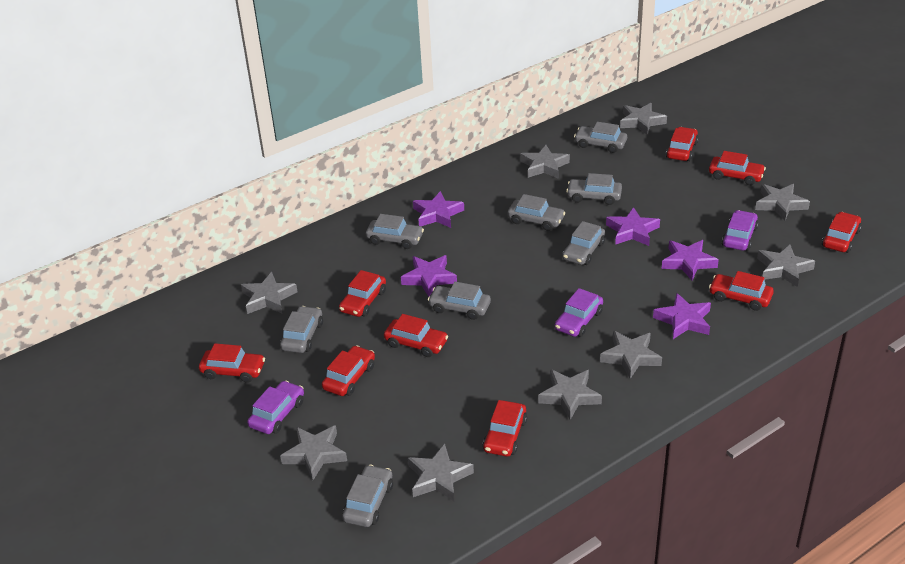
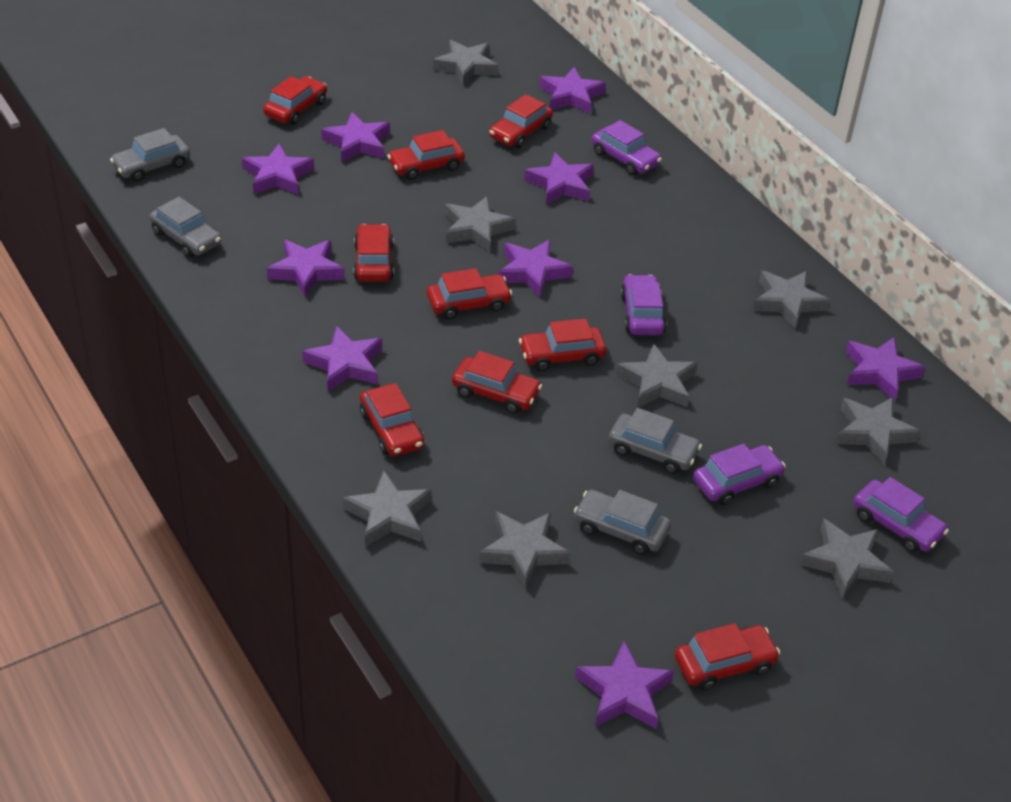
grey car: 8 -> 4
grey star: 9 -> 8
purple car: 3 -> 4
purple star: 5 -> 9

